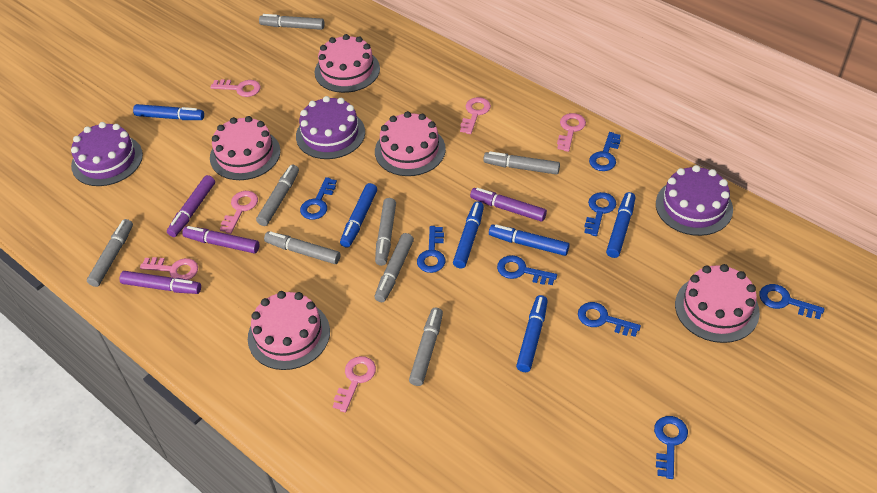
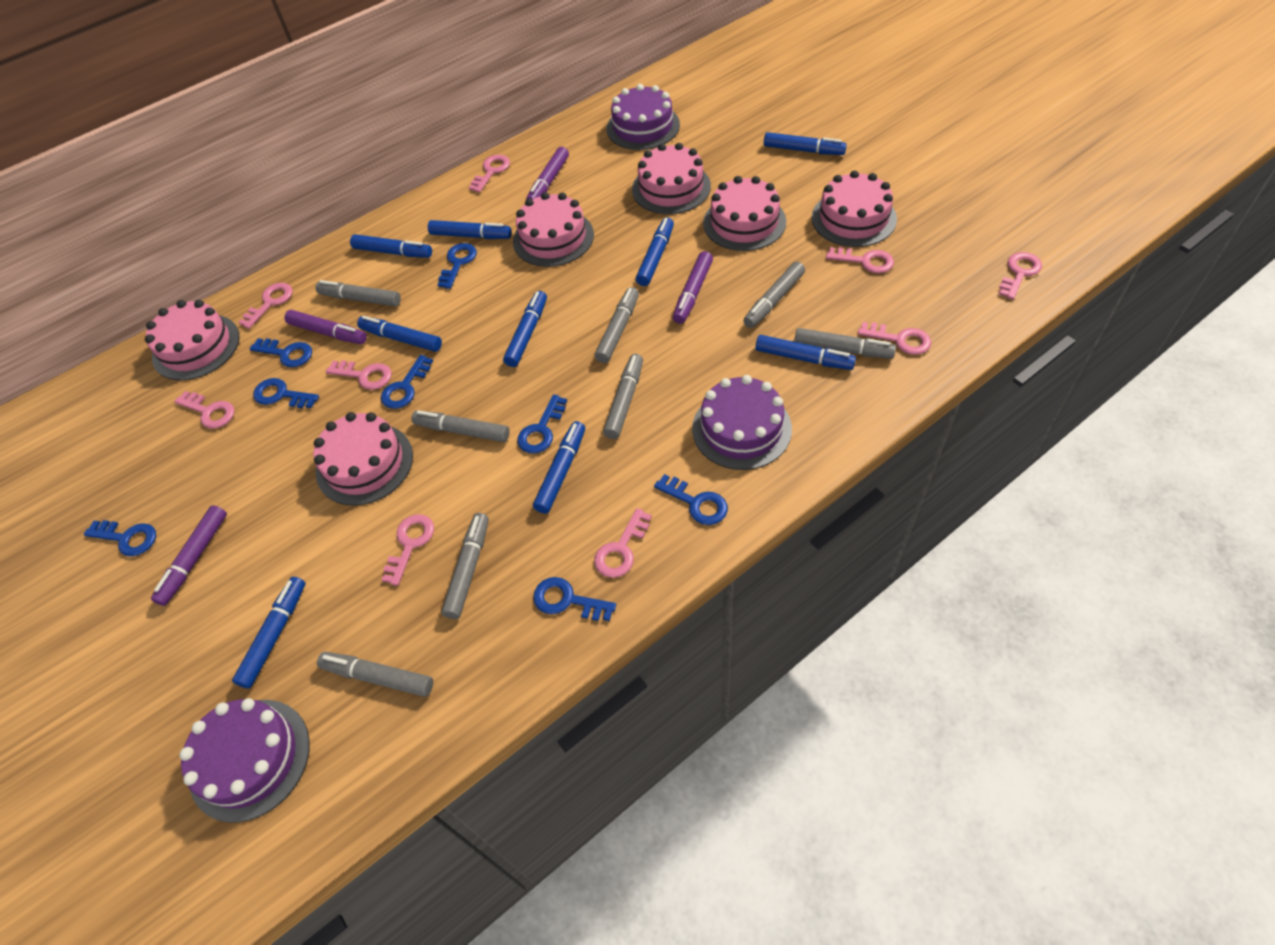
blue marker: 6 -> 9
pink cake: 5 -> 6
pink key: 6 -> 9

